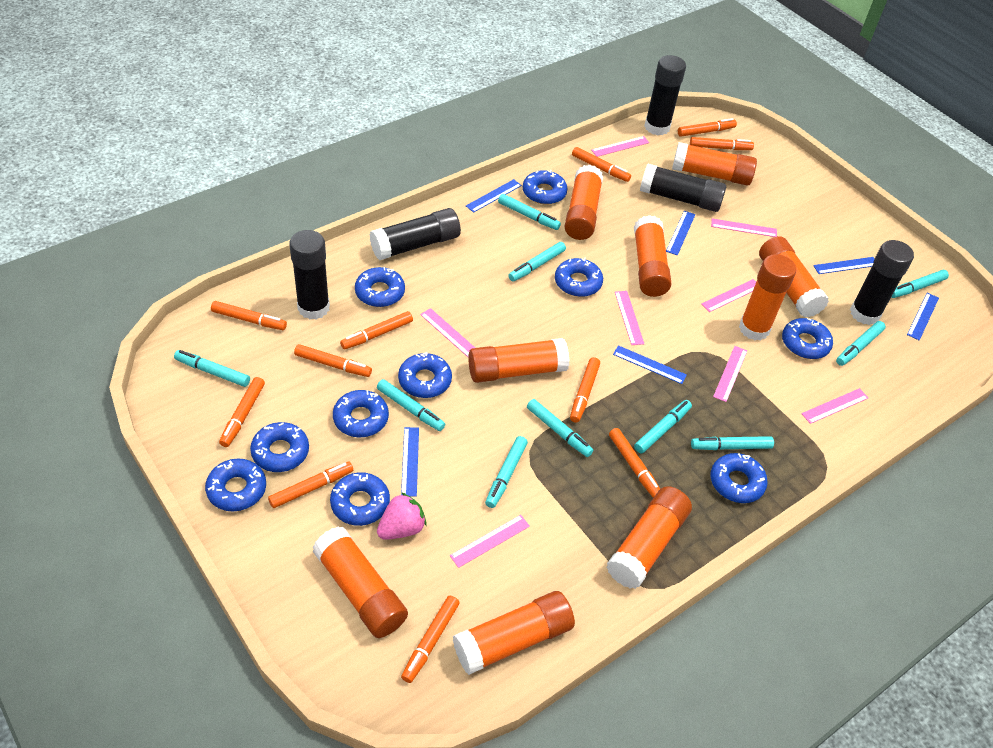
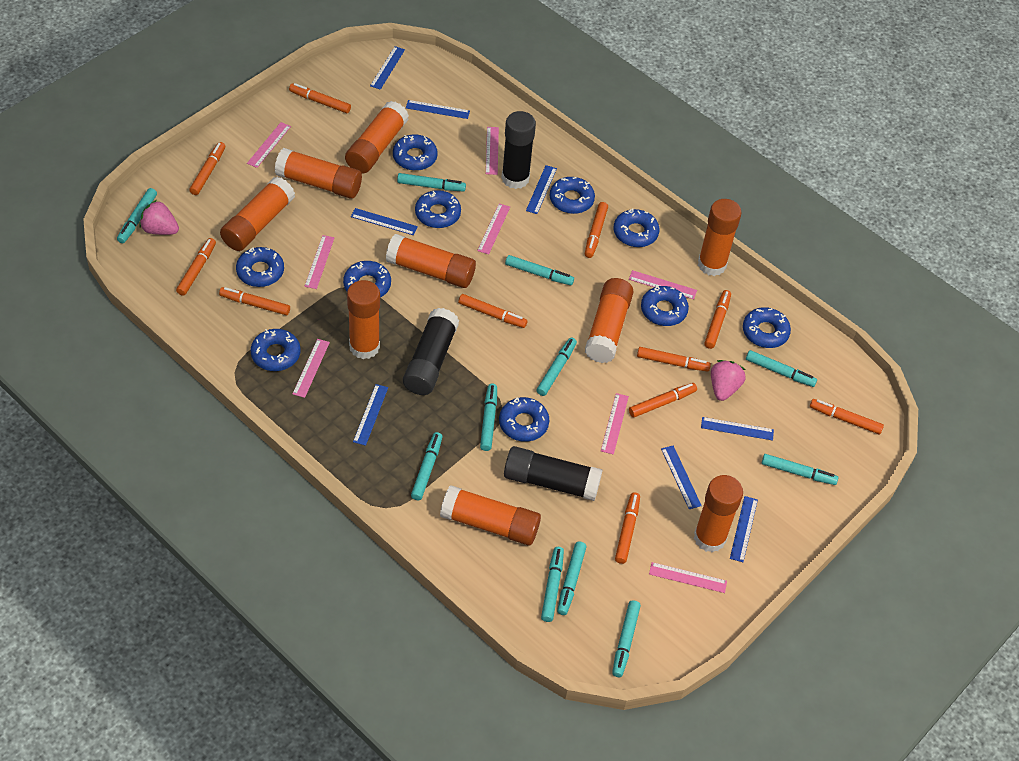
black glue stick: 5 -> 3
blue ruler: 6 -> 8
pink strawberry: 1 -> 2
turquoise marker: 10 -> 11

